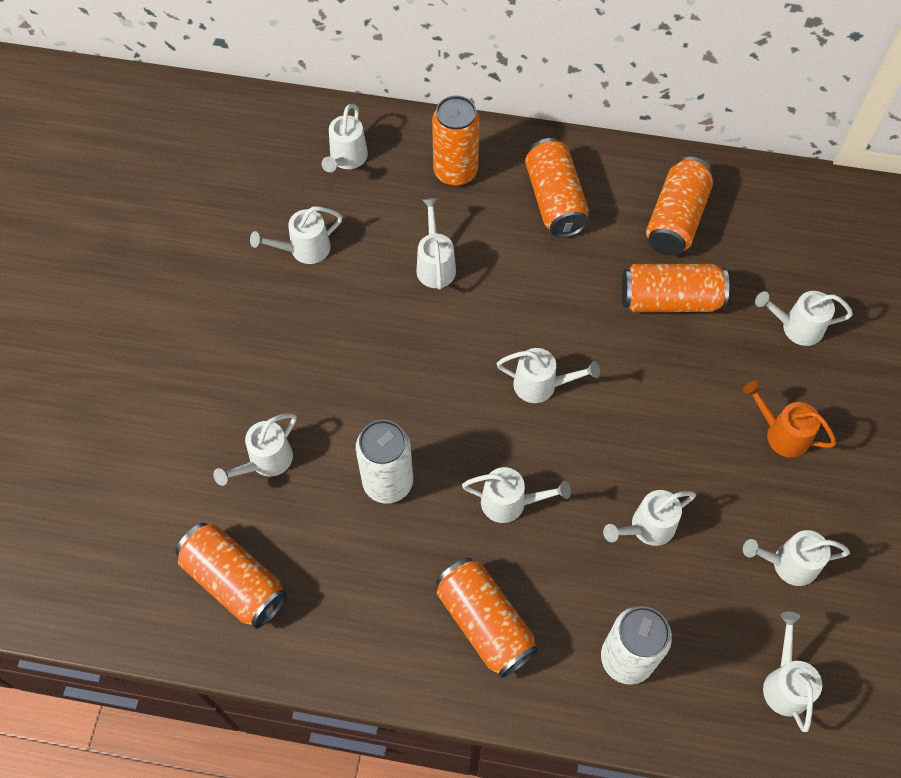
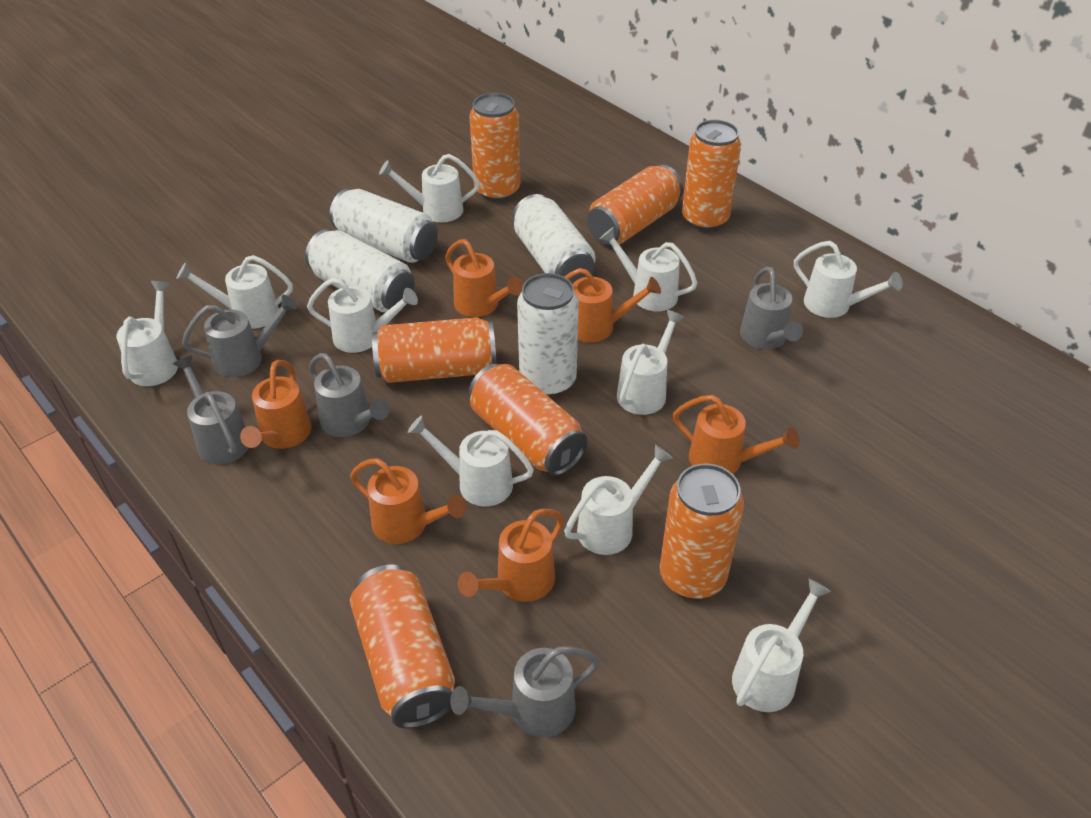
grey watering can: 0 -> 5
orange can: 6 -> 7
orange watering can: 1 -> 6
white can: 2 -> 4

